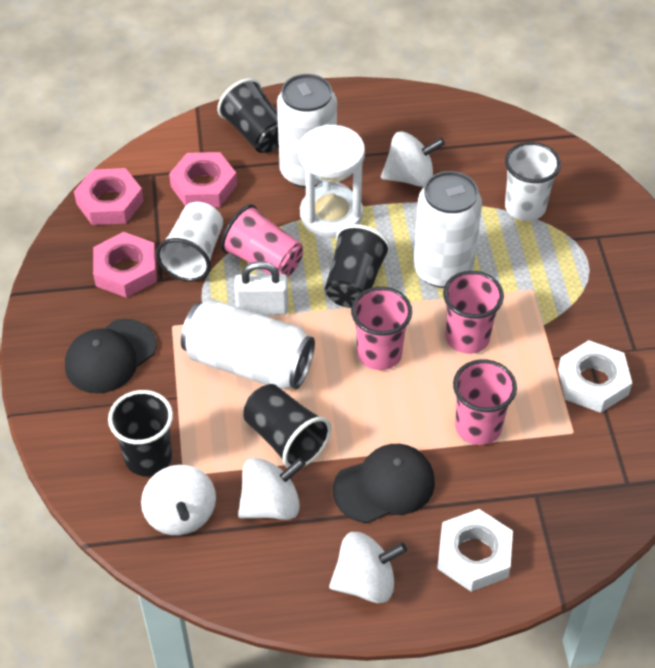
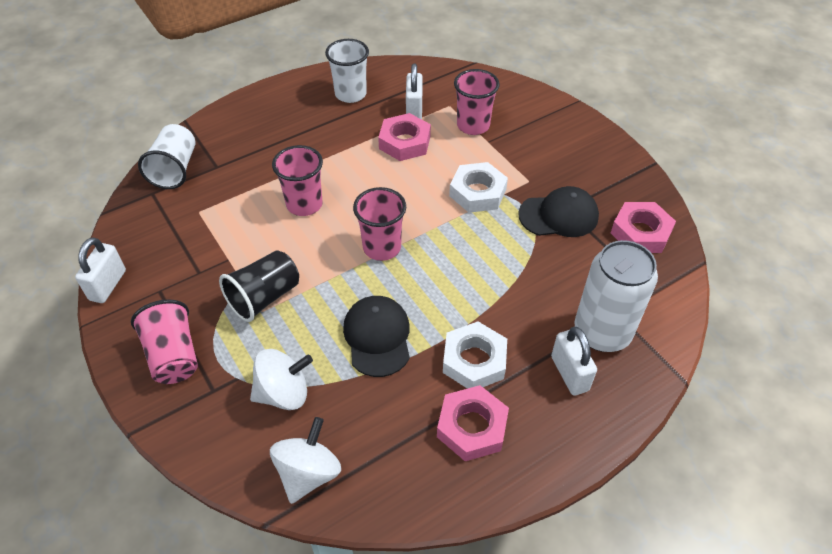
black cup: 4 -> 1
white can: 3 -> 1
white hourglass: 1 -> 0
white padlock: 1 -> 3
white spinning top: 4 -> 2

